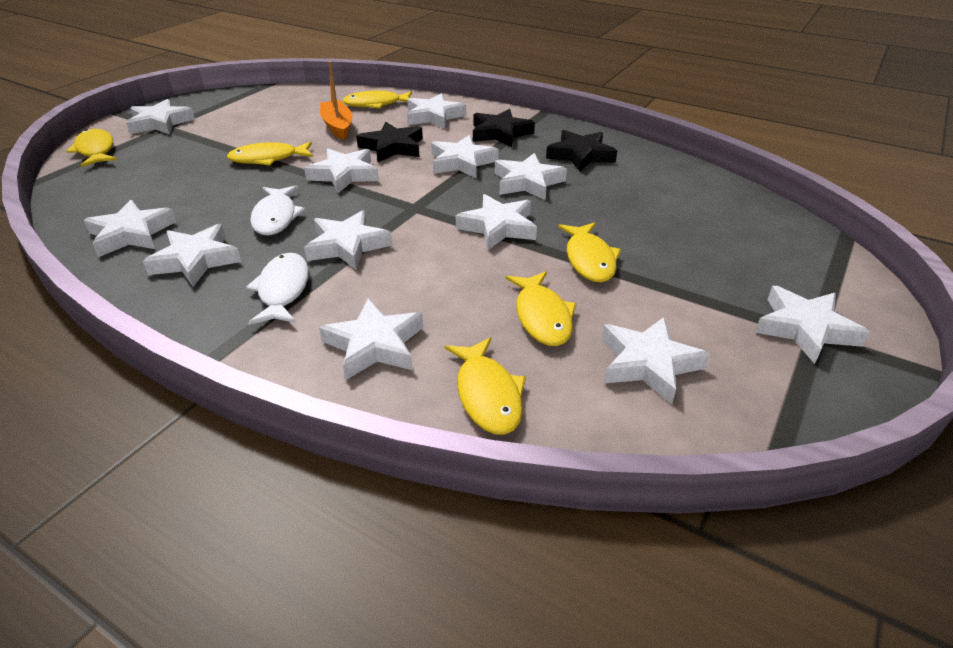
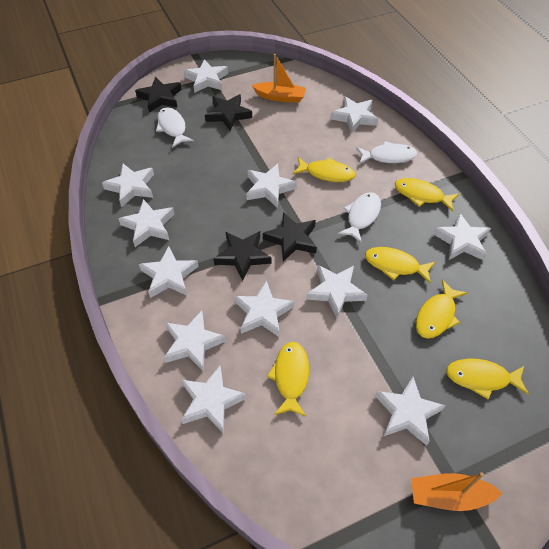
black star: 3 -> 4
orange boat: 1 -> 2
white fish: 2 -> 3

